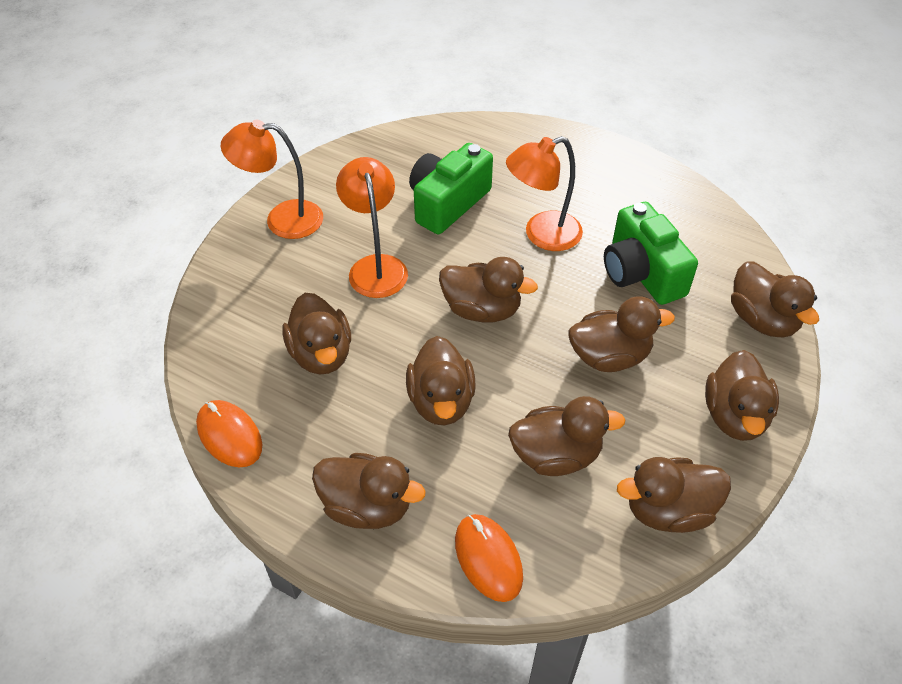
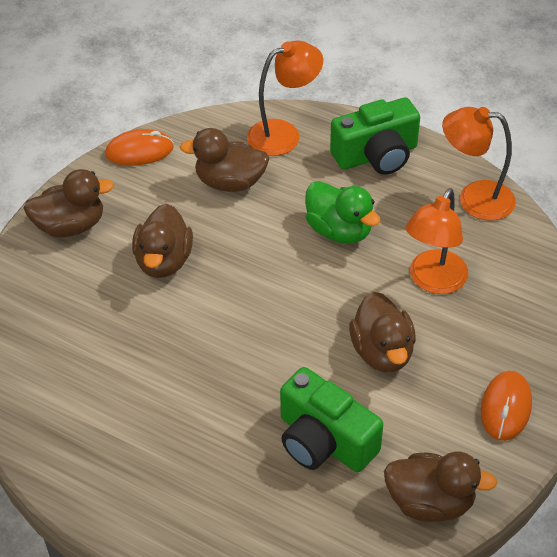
brown duck: 9 -> 5
green duck: 0 -> 1

